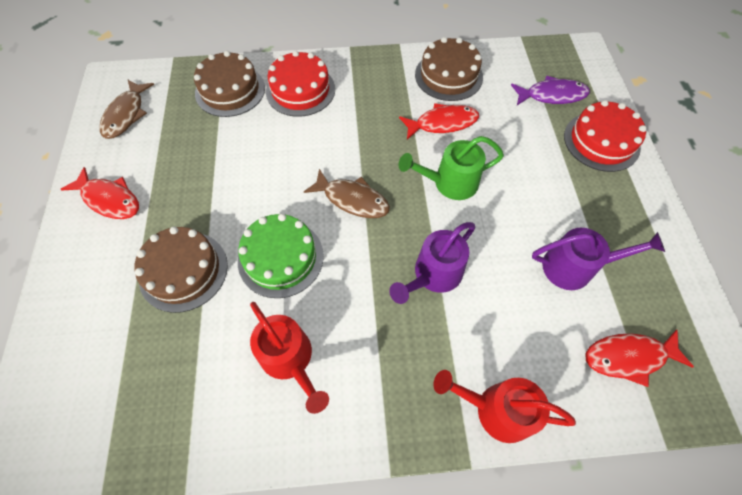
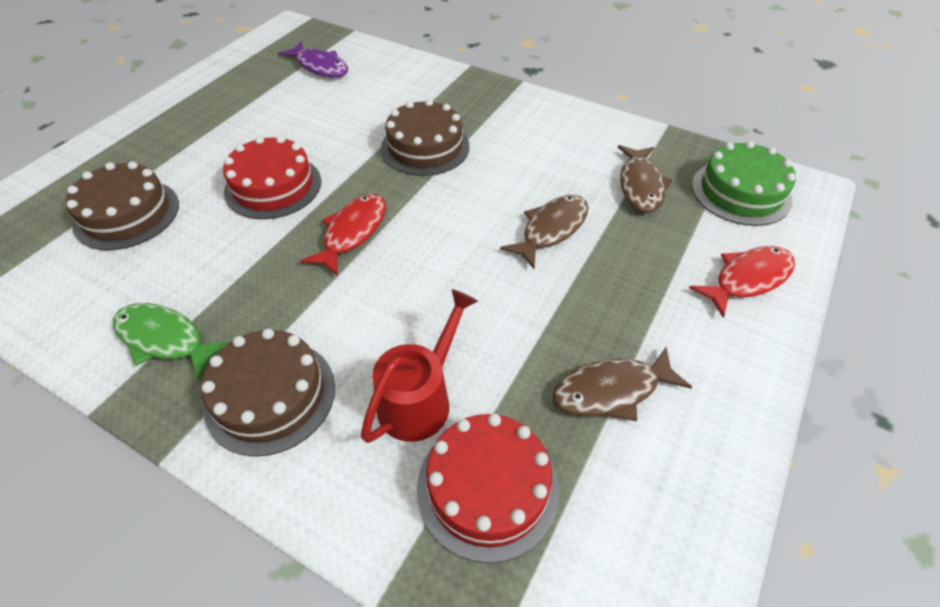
brown fish: 2 -> 3
green fish: 0 -> 1
green watering can: 1 -> 0
purple watering can: 2 -> 0
red fish: 3 -> 2
red watering can: 2 -> 1

